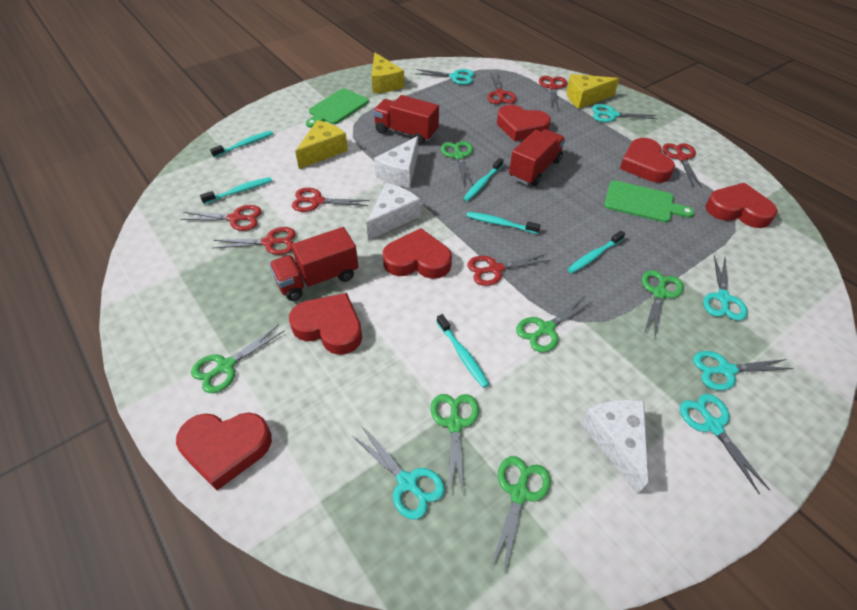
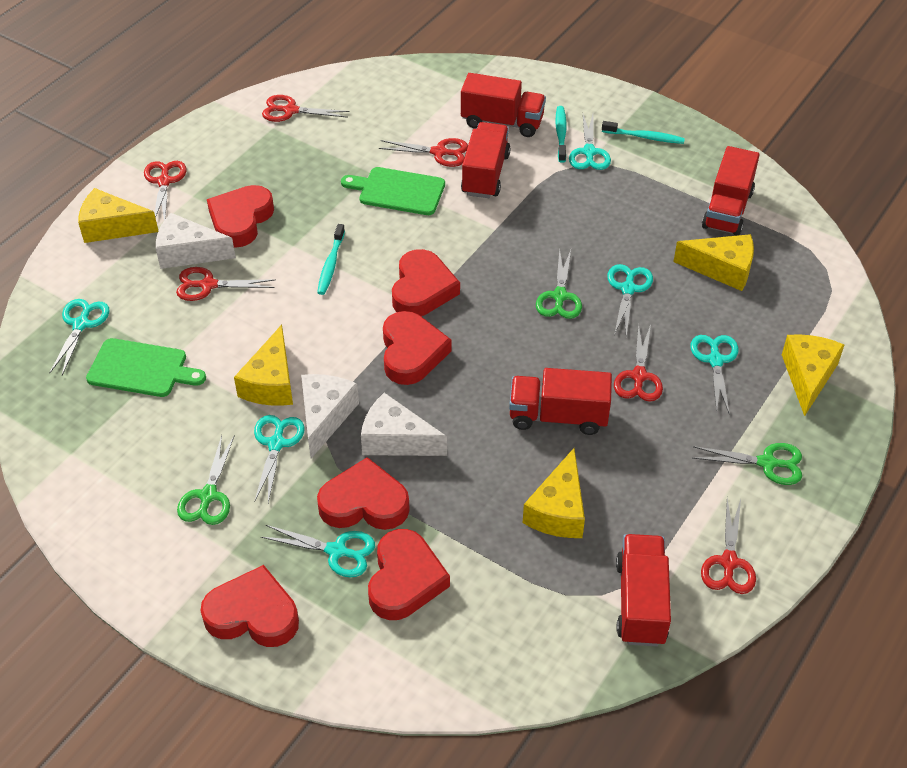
green scissors: 6 -> 3
red scissors: 7 -> 6
red truck: 3 -> 5
turquoise toothbrush: 6 -> 3
yellow cheese: 3 -> 5

